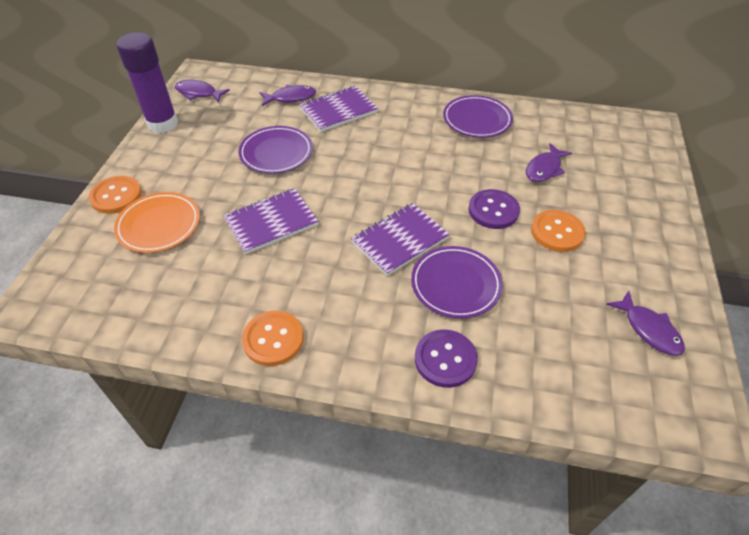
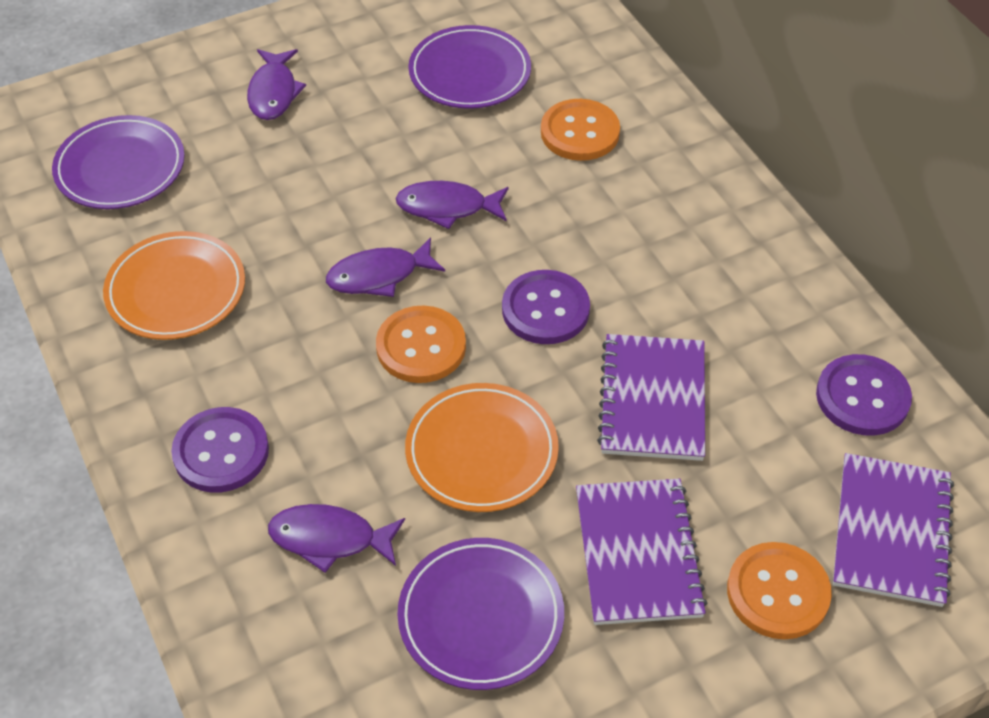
orange plate: 1 -> 2
purple button: 2 -> 3
purple glue stick: 1 -> 0

